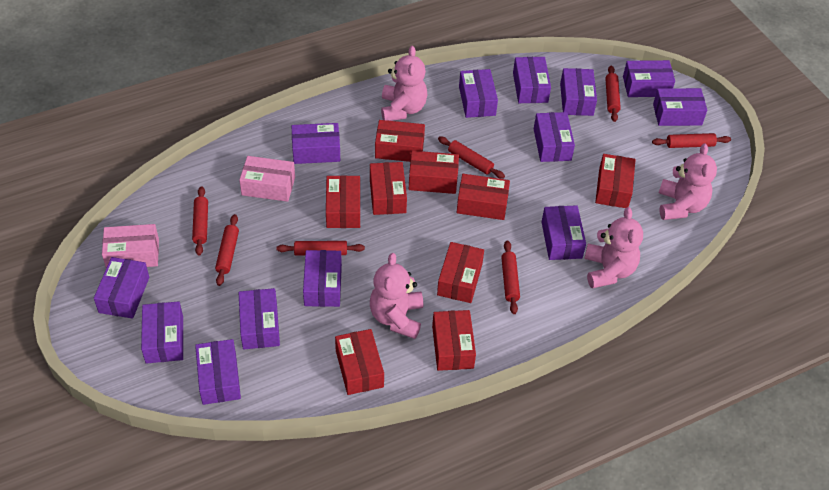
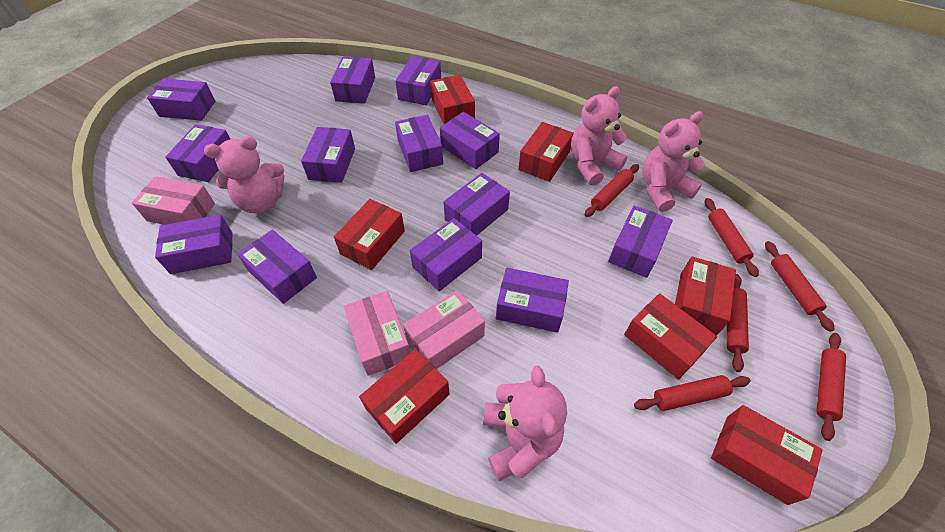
pink box: 2 -> 3
red box: 9 -> 7
red rolling pin: 7 -> 6

